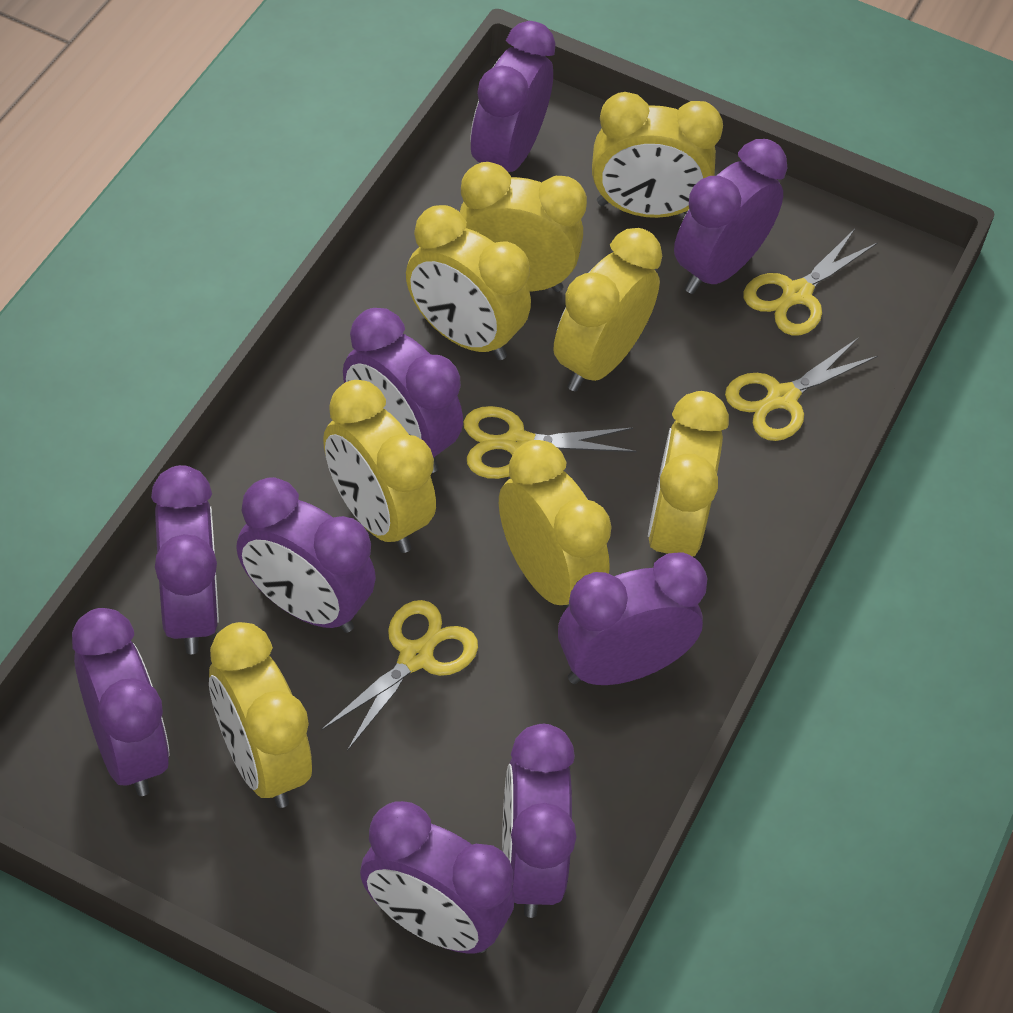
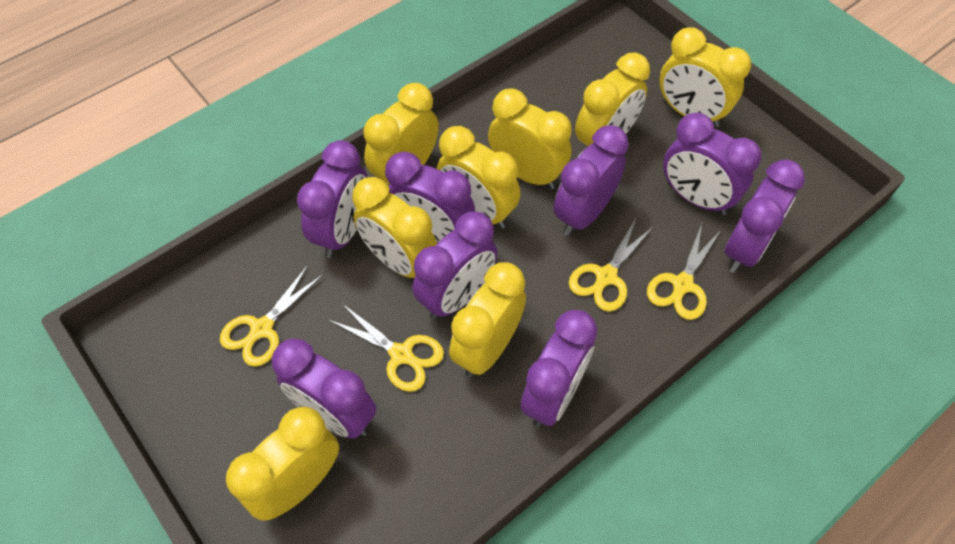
purple clock: 9 -> 8

